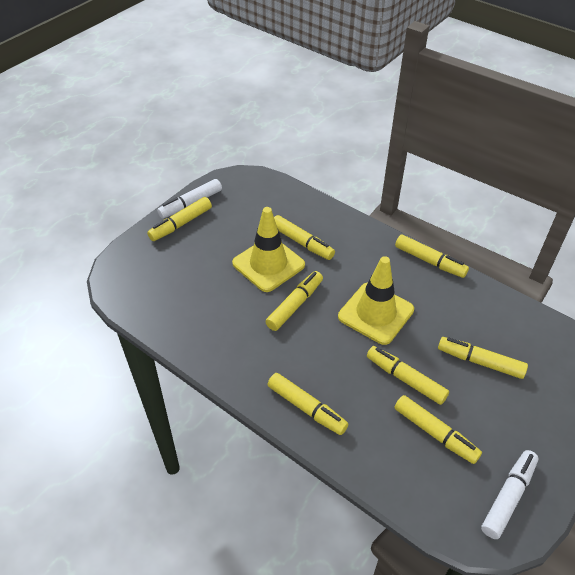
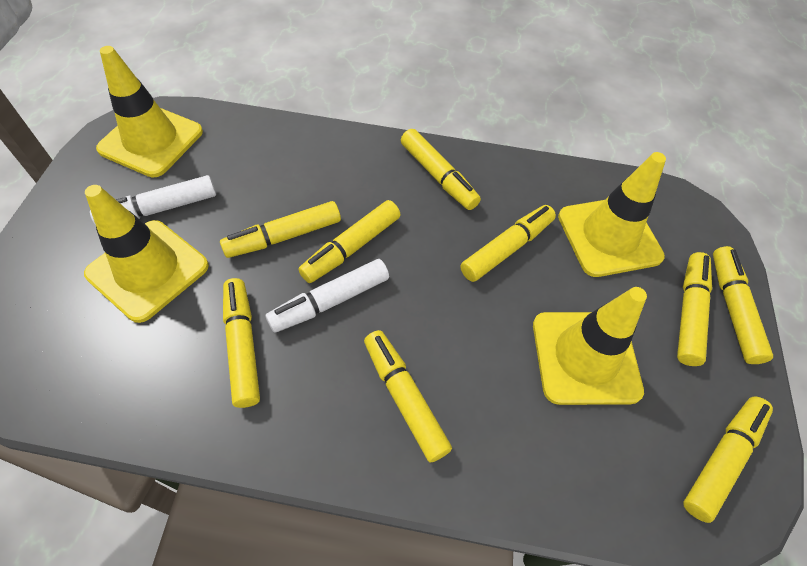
yellow marker: 8 -> 9
yellow traffic cone: 2 -> 4

